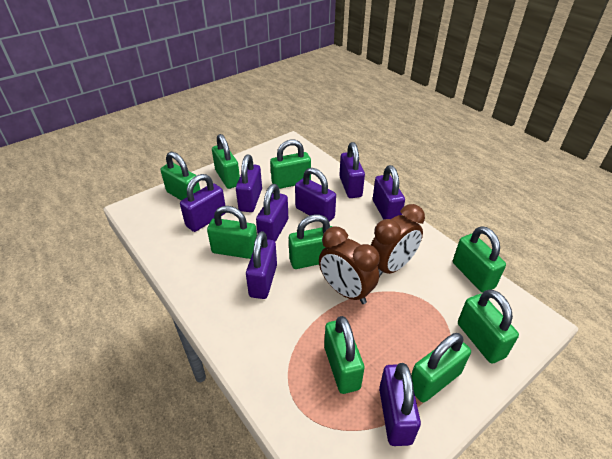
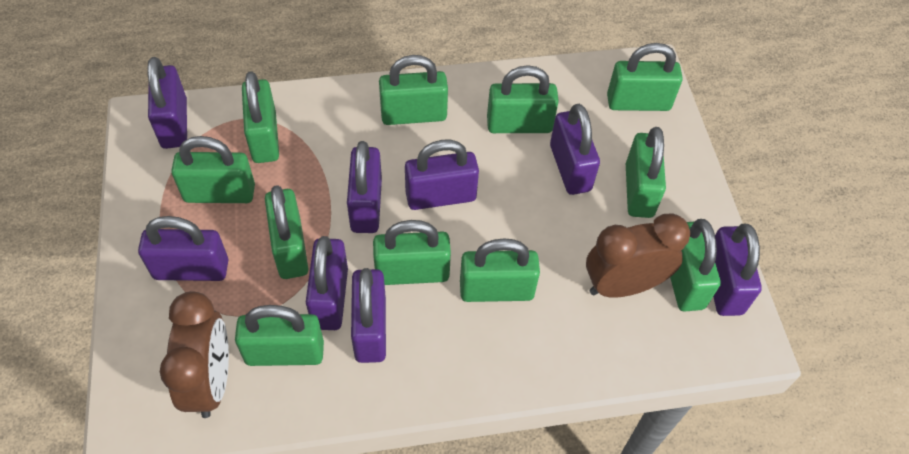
green padlock: 9 -> 11

